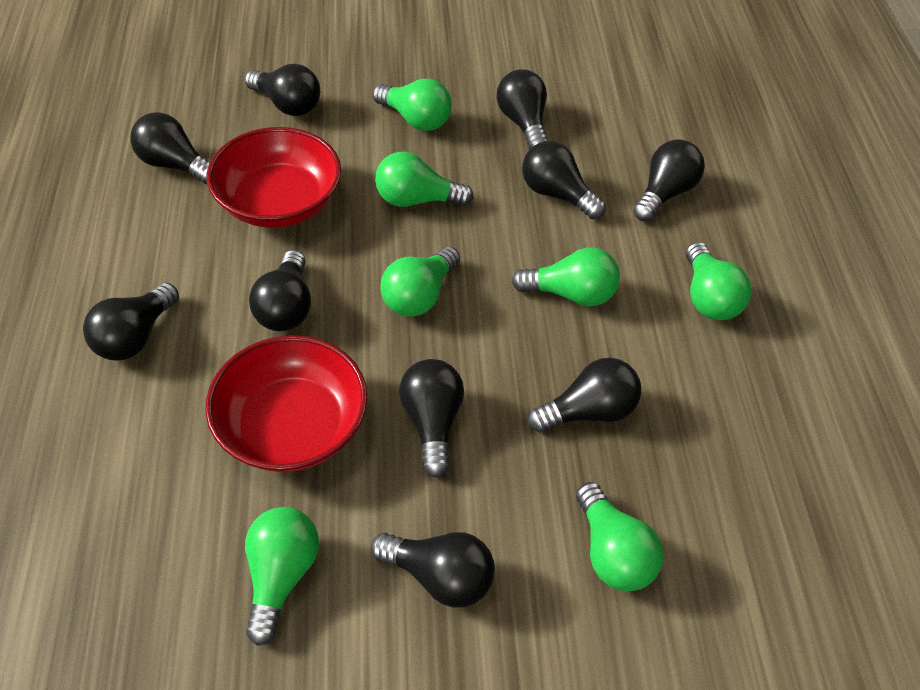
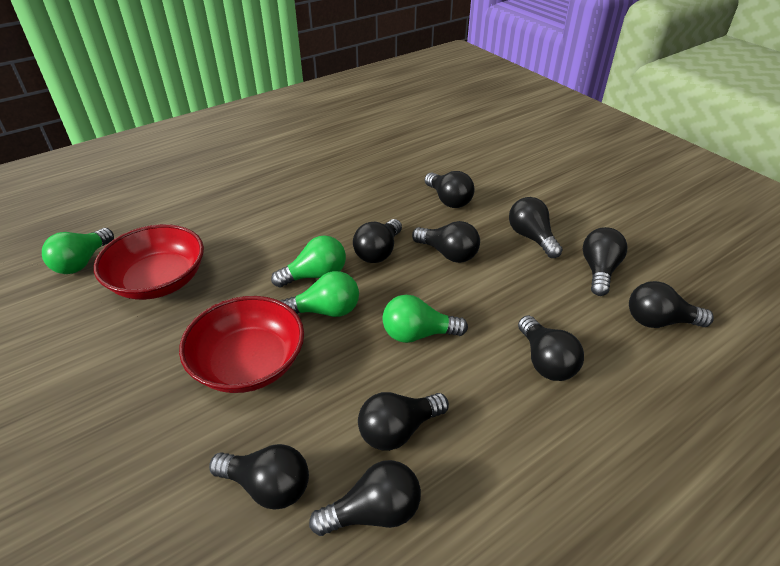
green light bulb: 7 -> 4

